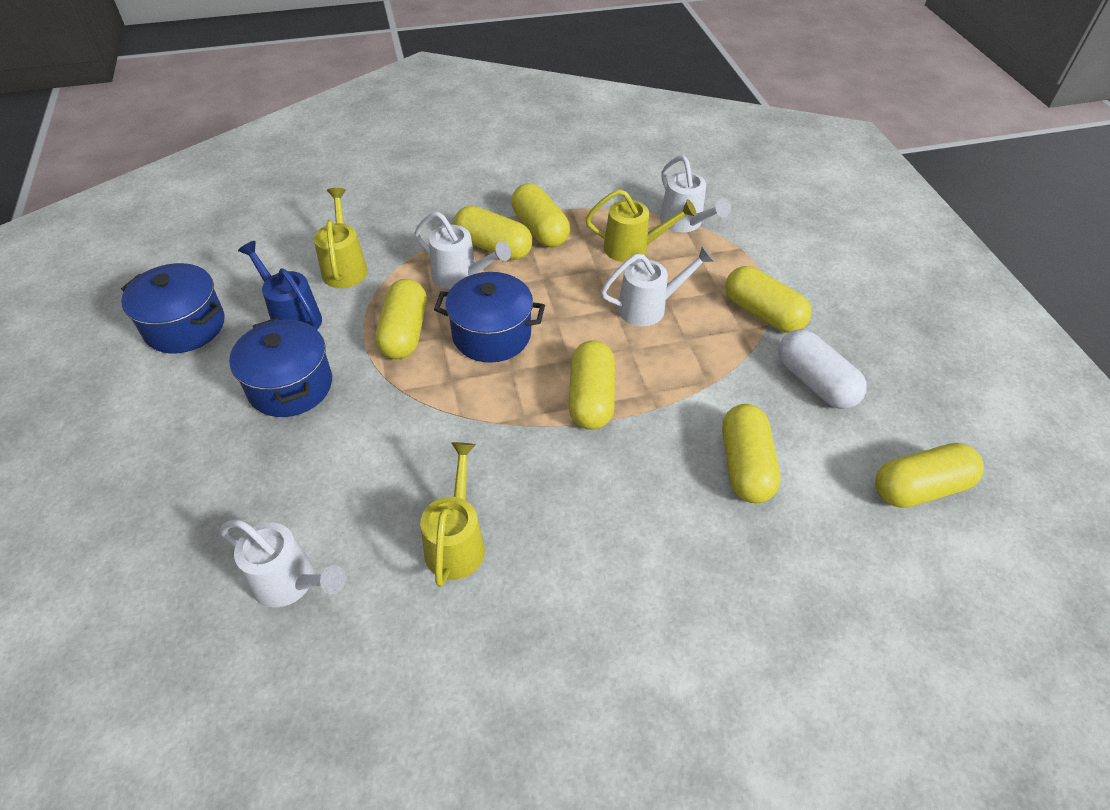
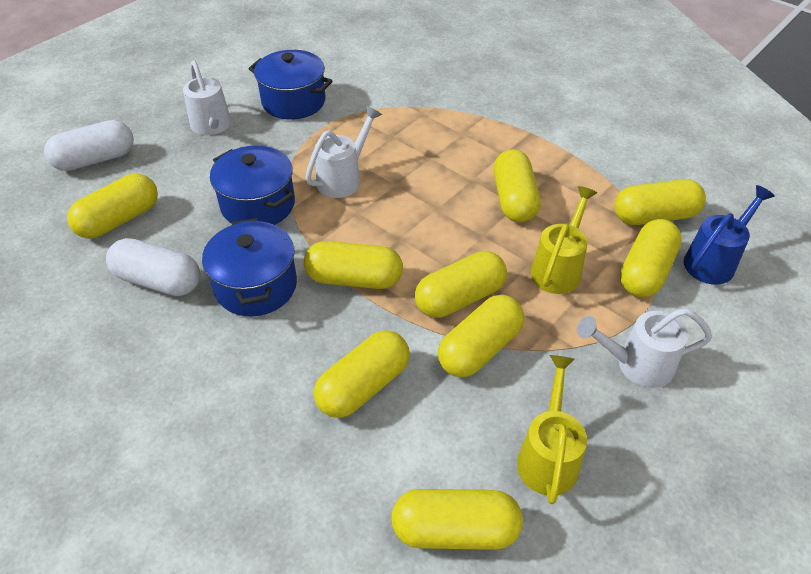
white capsule: 1 -> 2
white watering can: 4 -> 3
yellow capsule: 7 -> 9
yellow watering can: 3 -> 2

